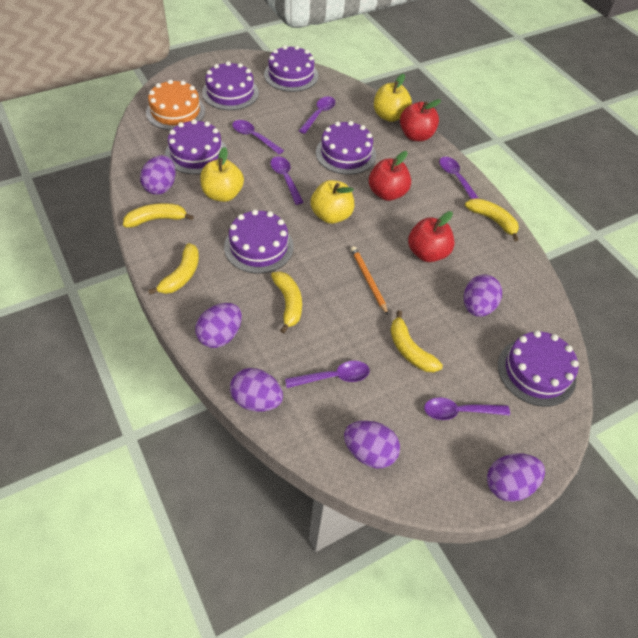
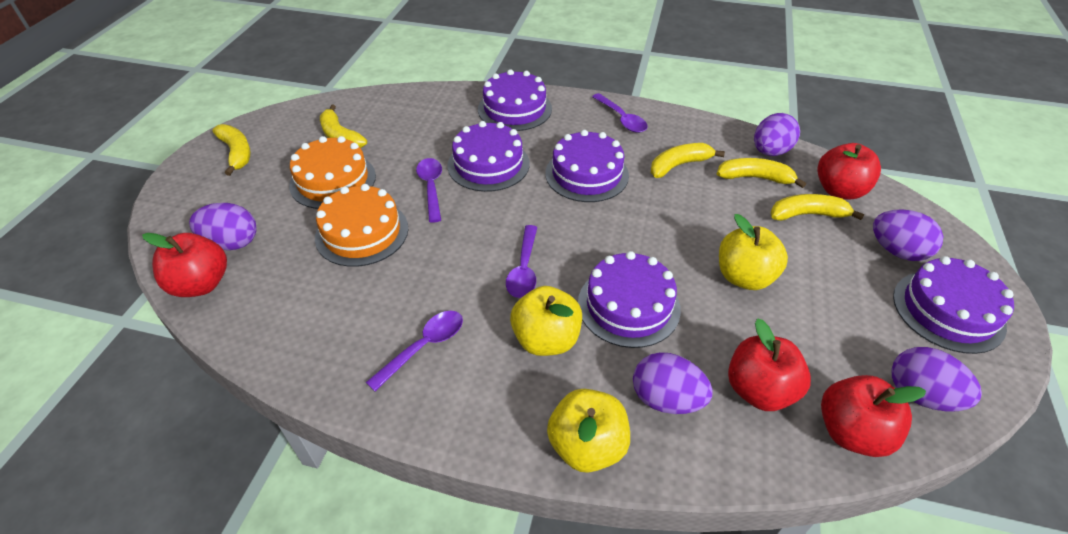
orange cake: 1 -> 2
orange pencil: 1 -> 0
purple cake: 6 -> 5
purple egg: 6 -> 5
purple spoon: 6 -> 4
red apple: 3 -> 4

